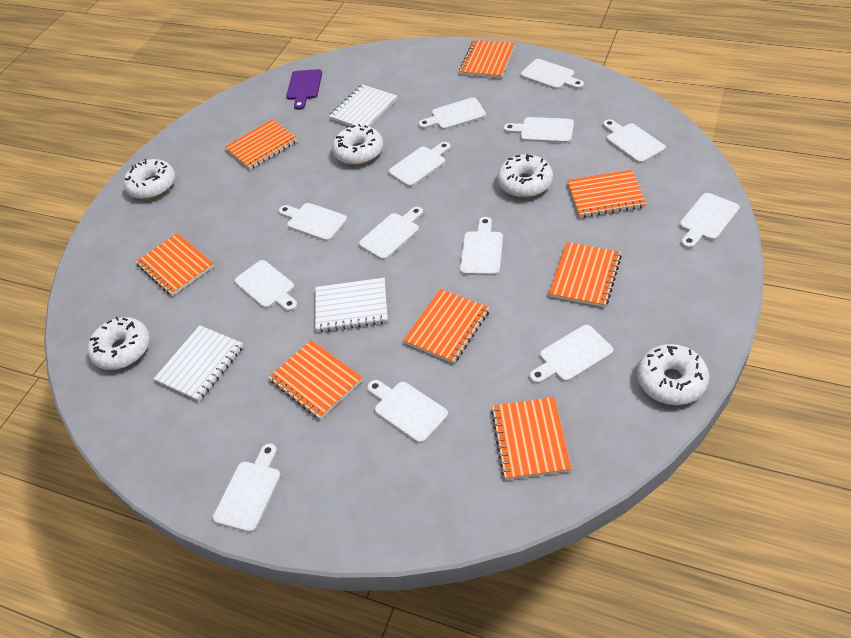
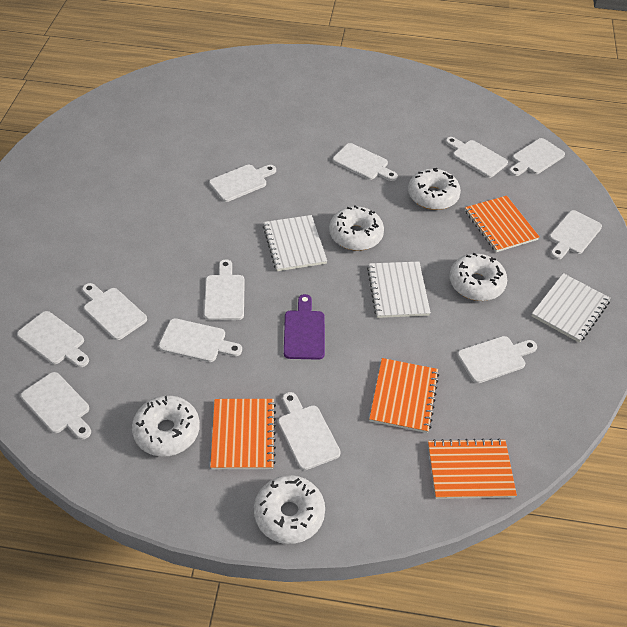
orange notebook: 8 -> 4
white cutting board: 13 -> 12

